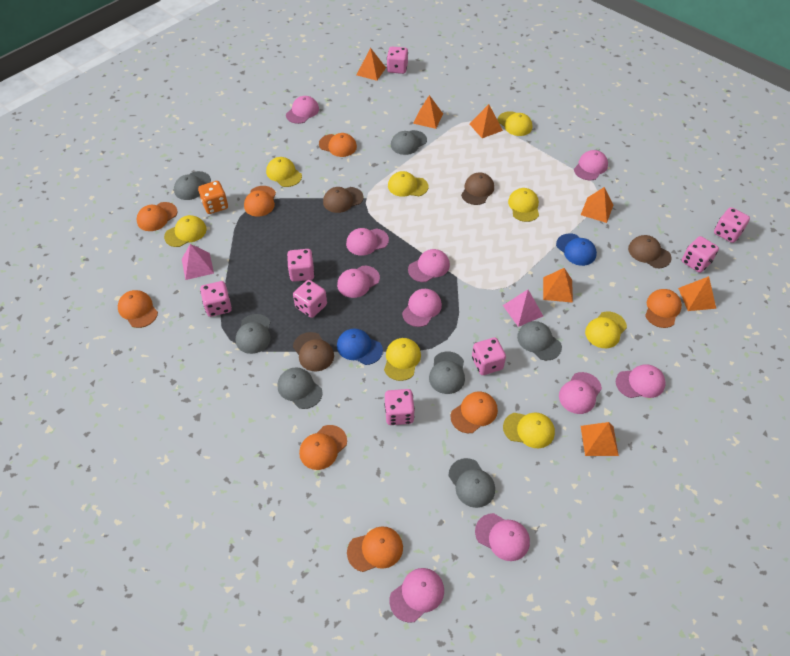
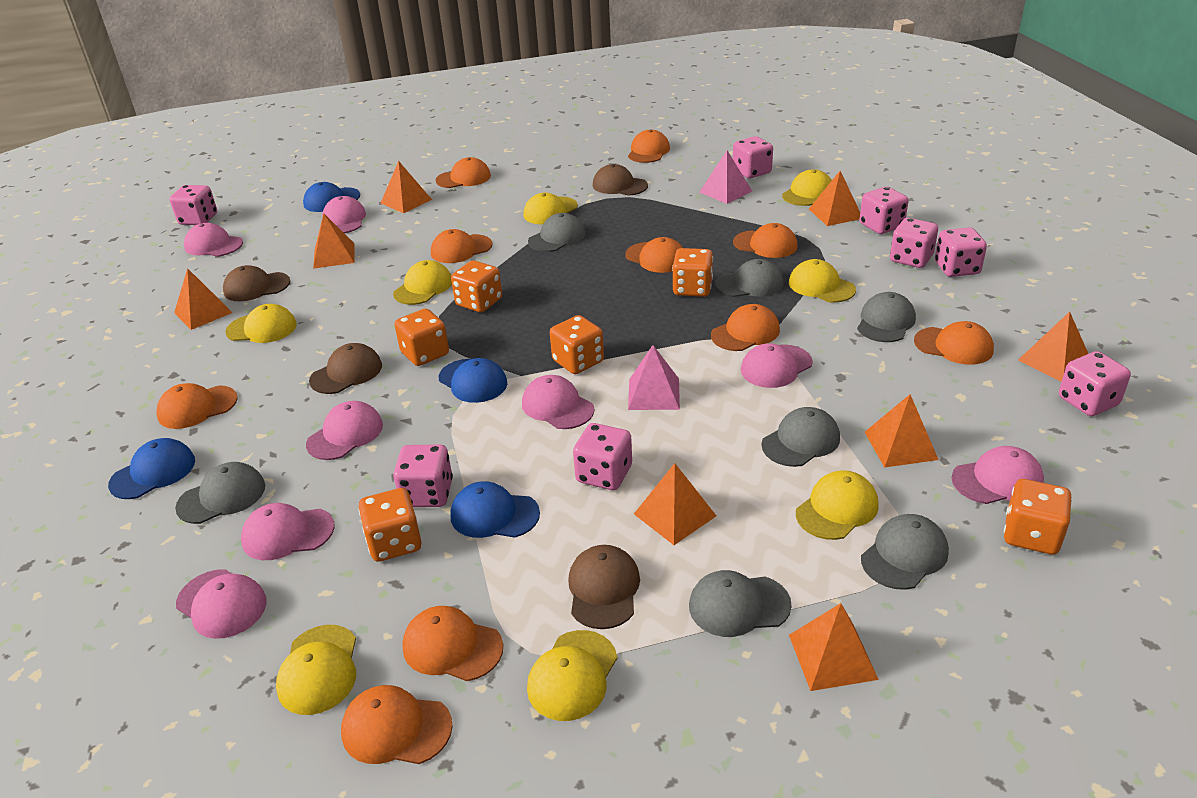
blue cap: 2 -> 4
orange cap: 8 -> 10
orange dice: 1 -> 6
orange pyramid: 7 -> 8
pink cap: 10 -> 8

